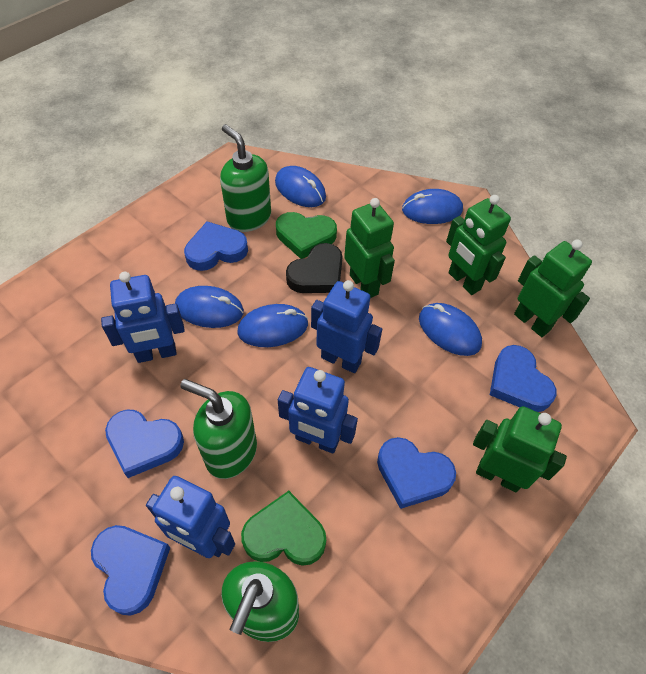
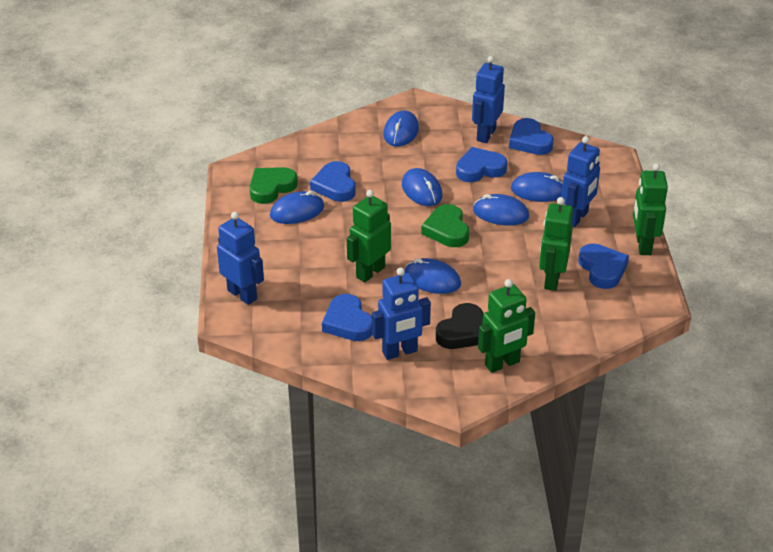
blue mouse: 5 -> 6
green soap dispenser: 3 -> 0

